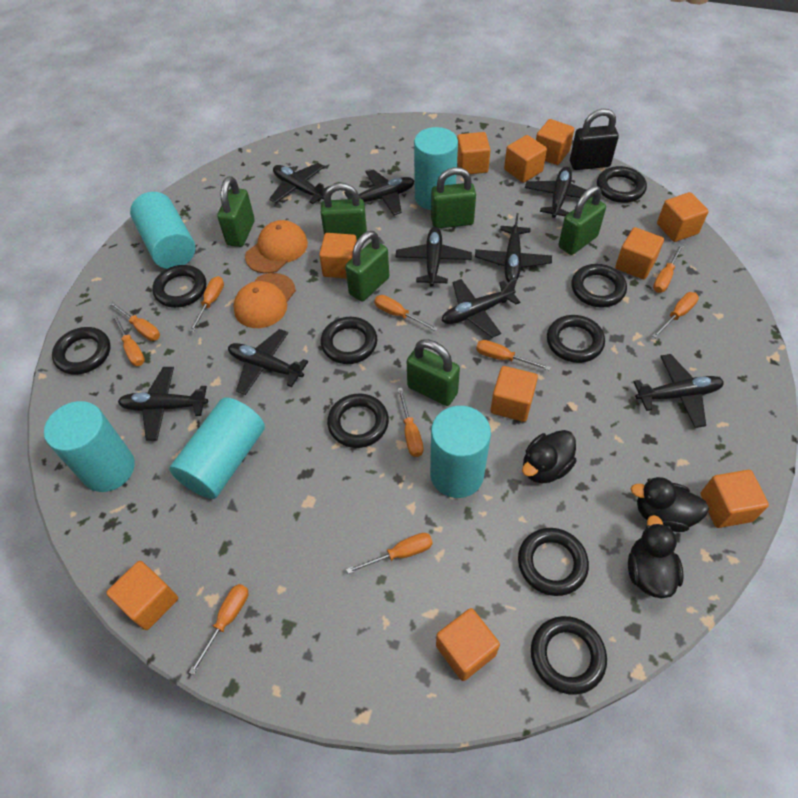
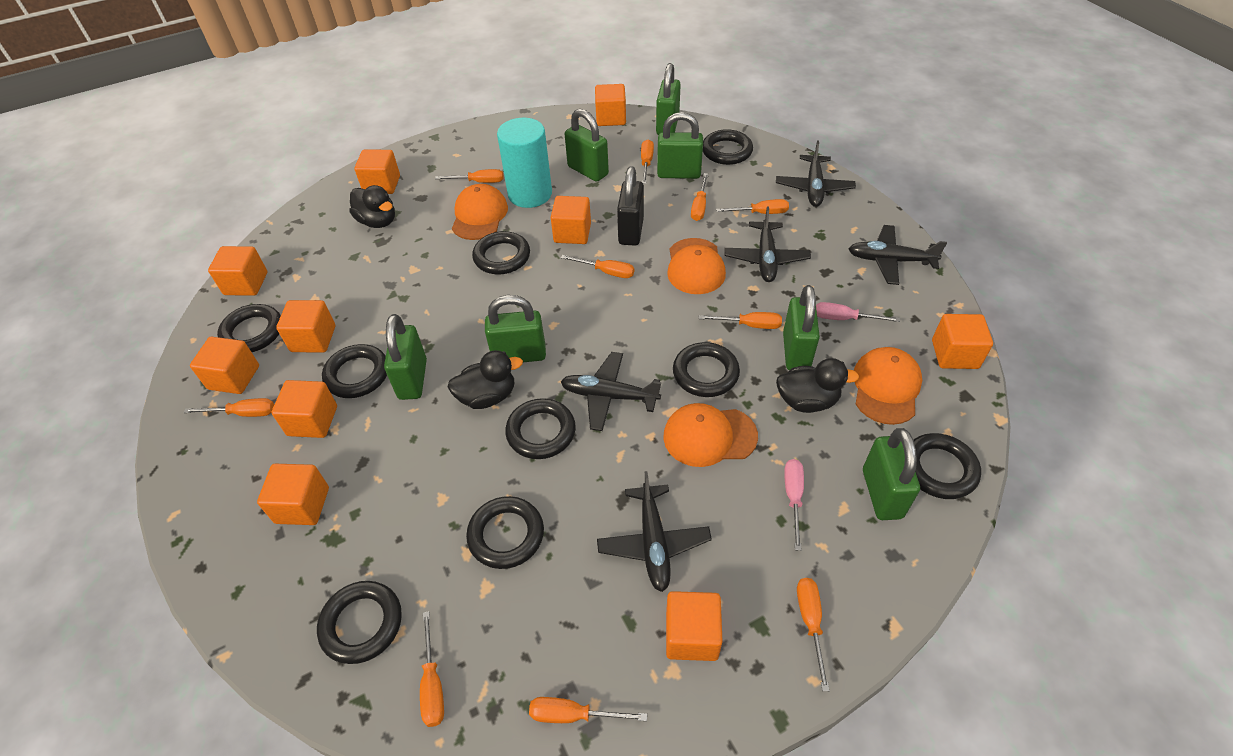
black plane: 9 -> 5
green padlock: 6 -> 7
orange cap: 2 -> 4
pink screwdriver: 0 -> 2
turquoise cylinder: 5 -> 1

